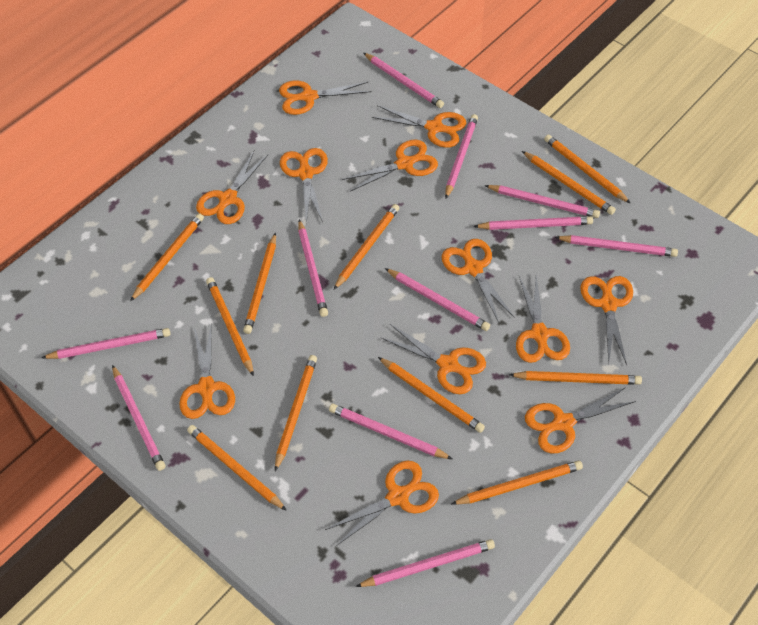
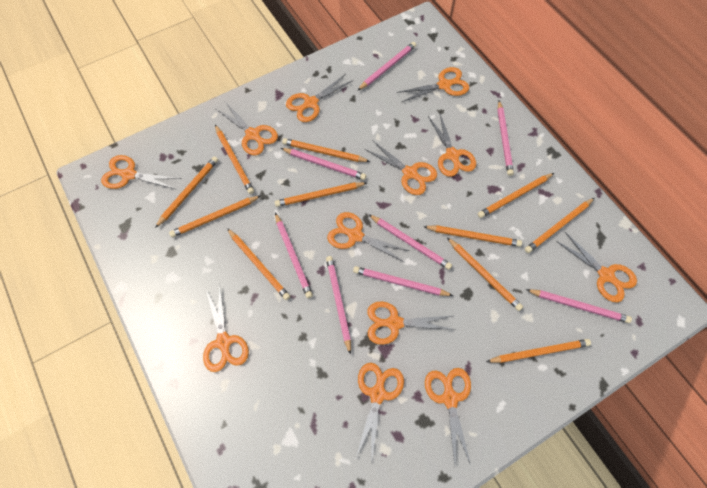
pink pencil: 11 -> 8

